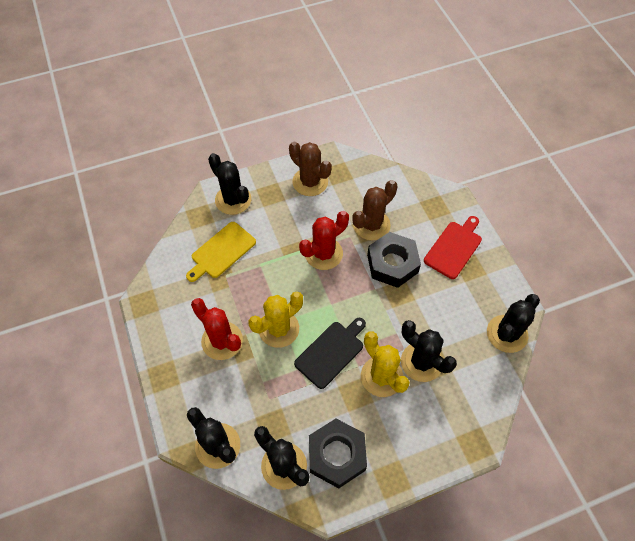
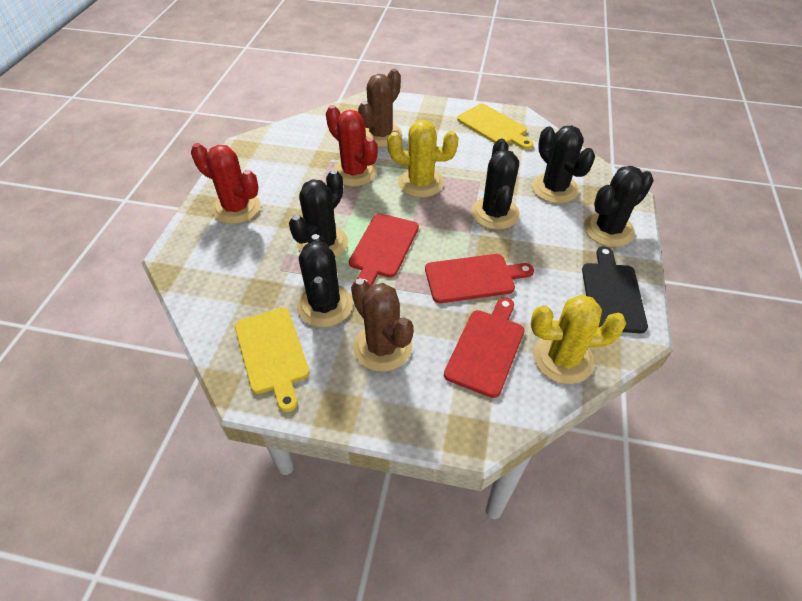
black nut: 2 -> 0
red cutting board: 1 -> 3
yellow cutting board: 1 -> 2

